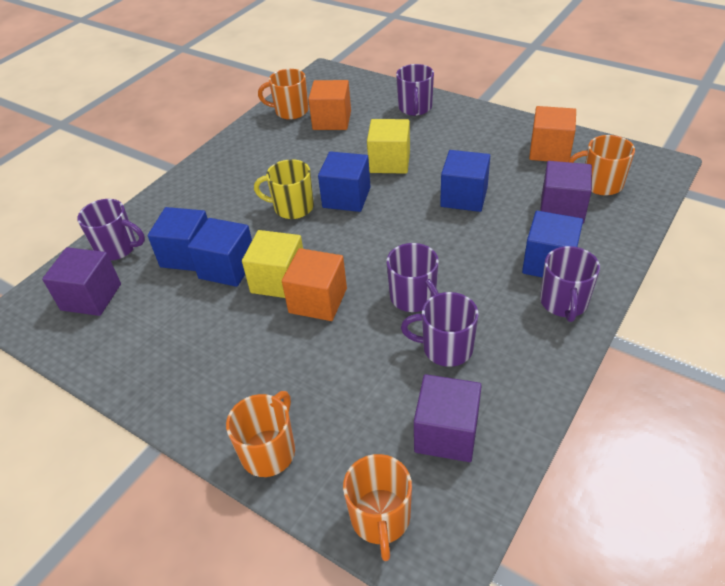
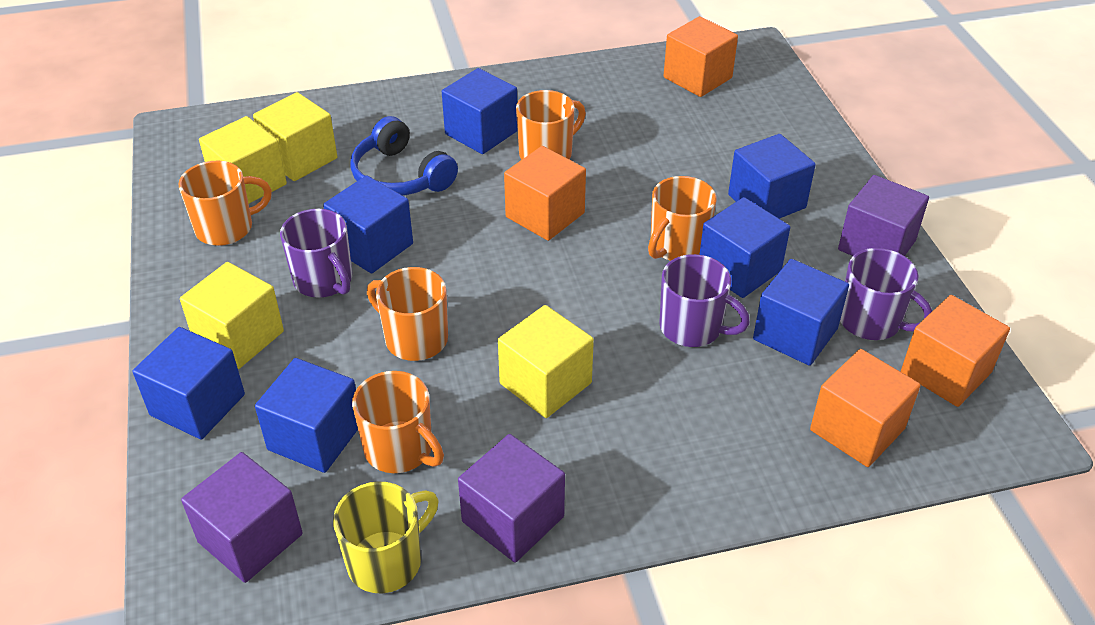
blue cube: 5 -> 7
blue headphones: 0 -> 1
orange cube: 3 -> 4
orange mug: 4 -> 5
purple mug: 5 -> 3
yellow cube: 2 -> 4

